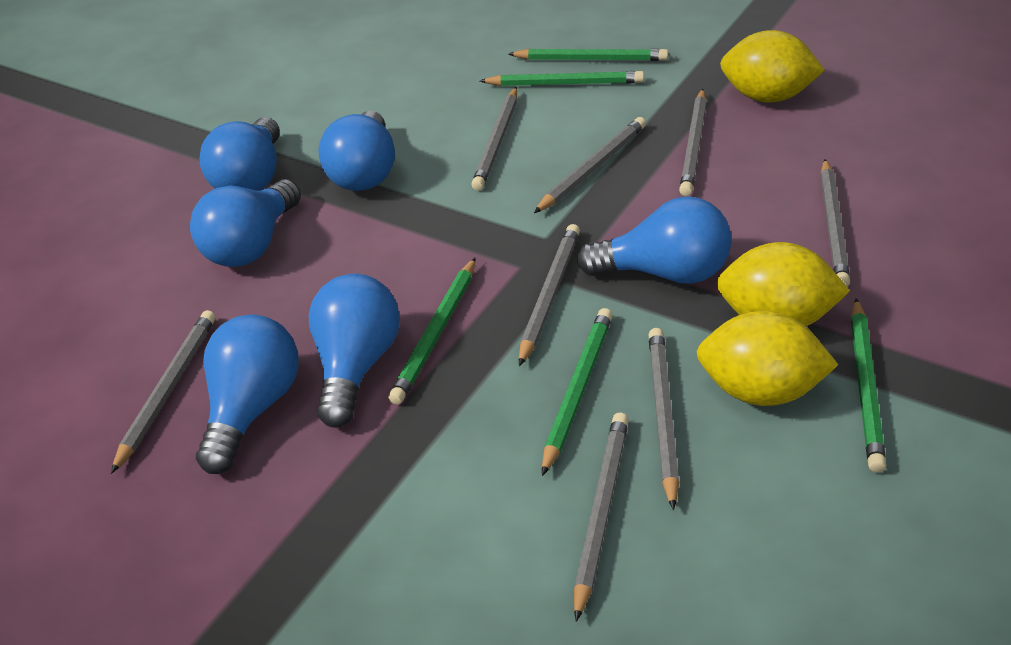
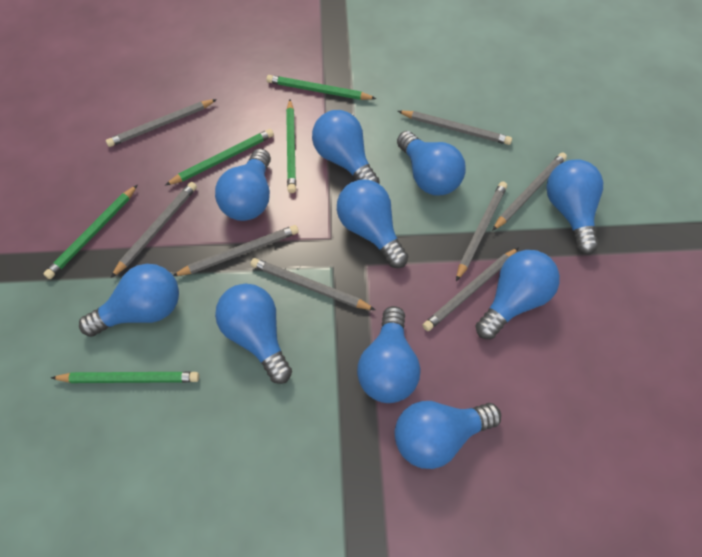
blue light bulb: 6 -> 10
yellow lemon: 3 -> 0

